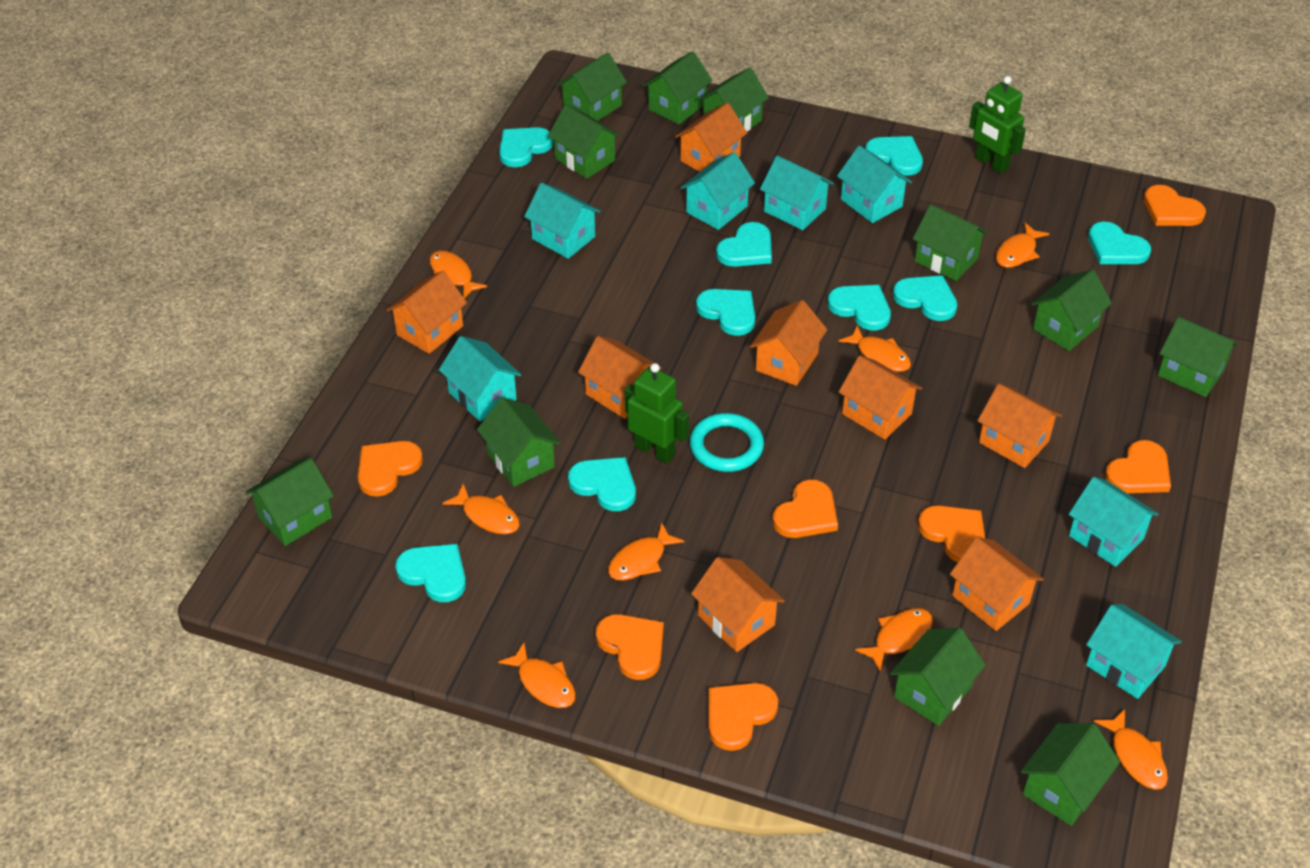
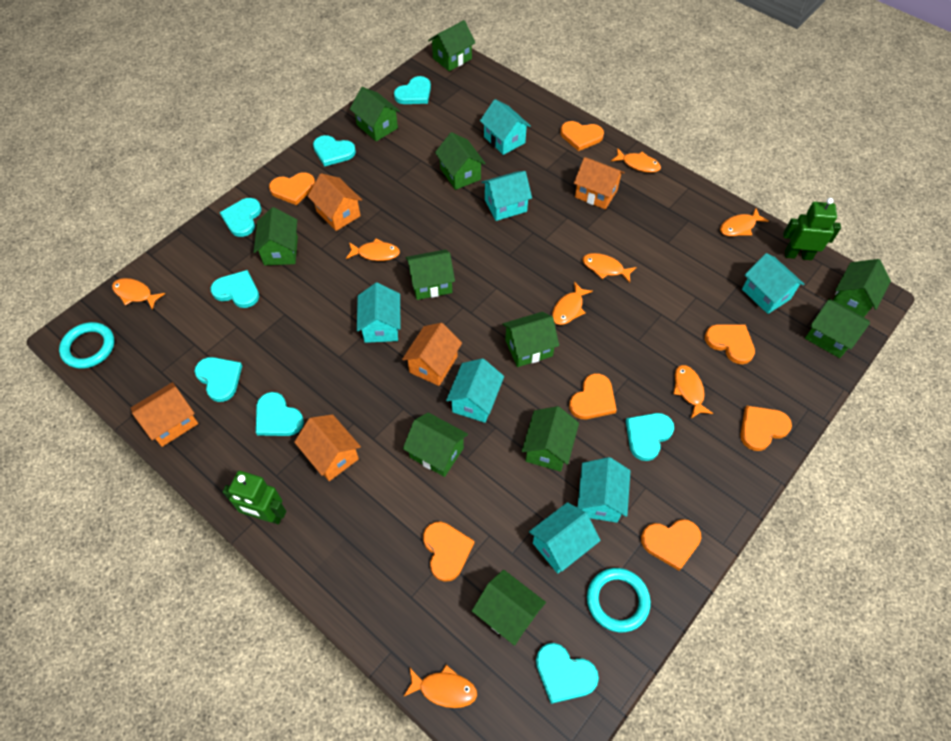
orange house: 8 -> 5
turquoise heart: 9 -> 8
turquoise ring: 1 -> 2

